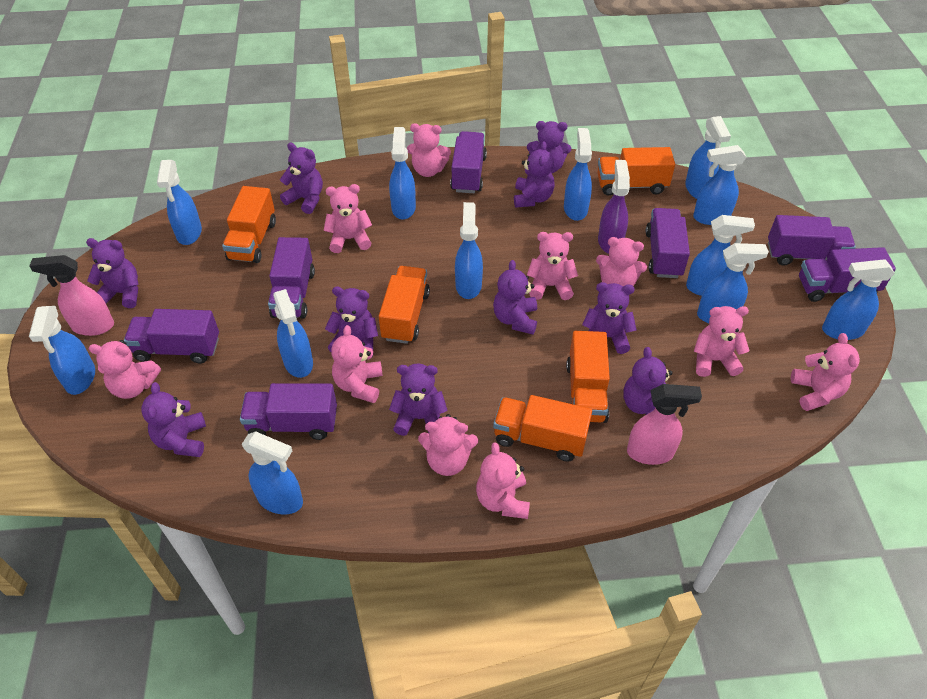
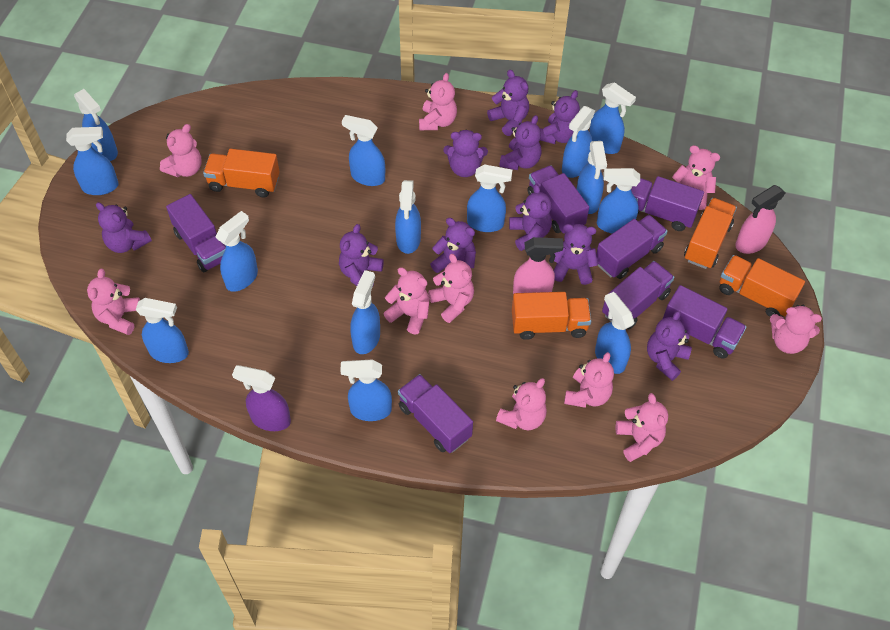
blue spray bottle: 12 -> 14
orange truck: 5 -> 4

